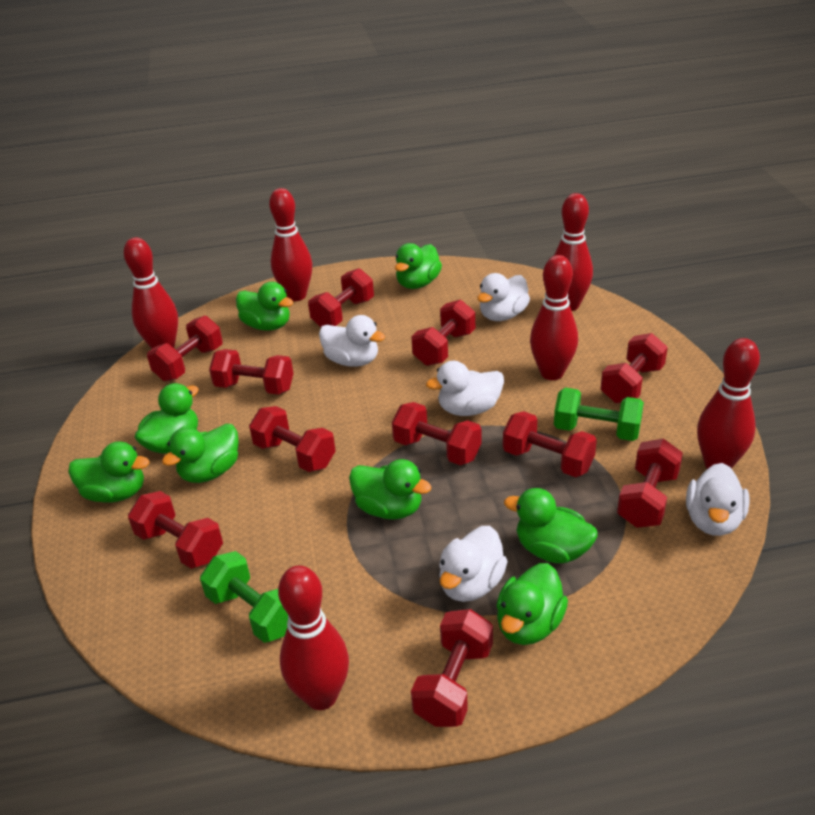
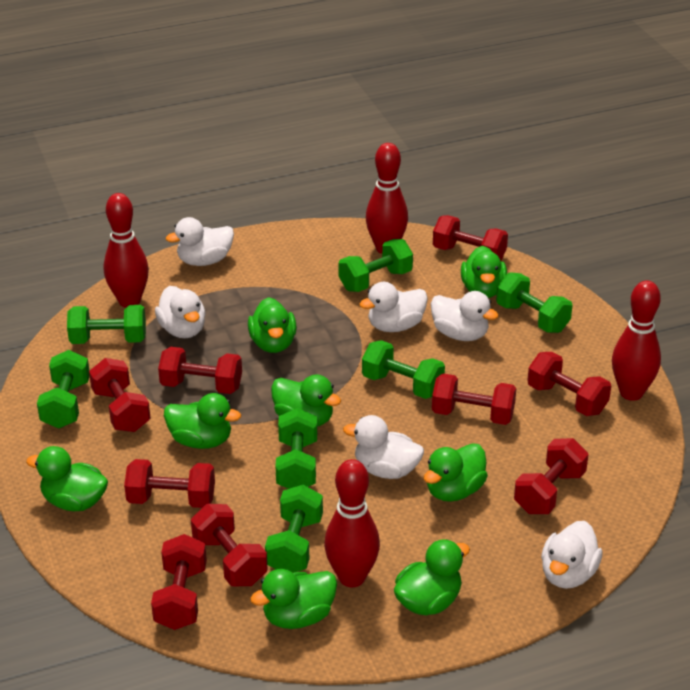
green dumbbell: 2 -> 7
red bowling pin: 6 -> 4
red dumbbell: 11 -> 9
white duck: 5 -> 6

